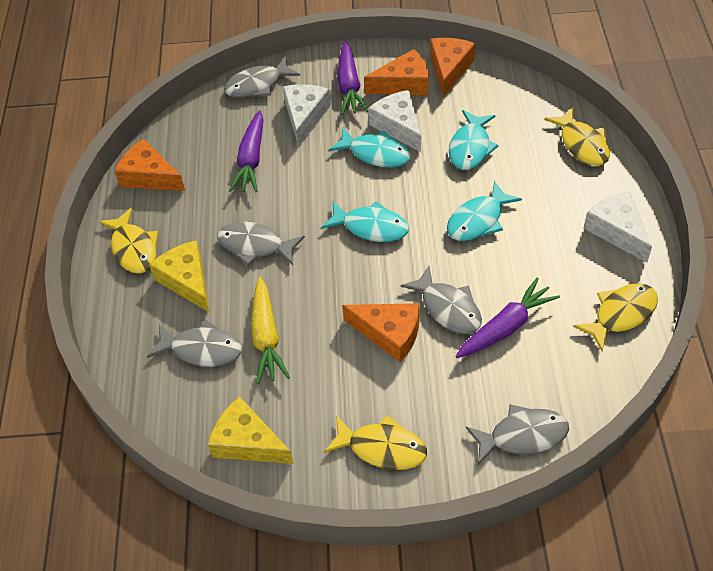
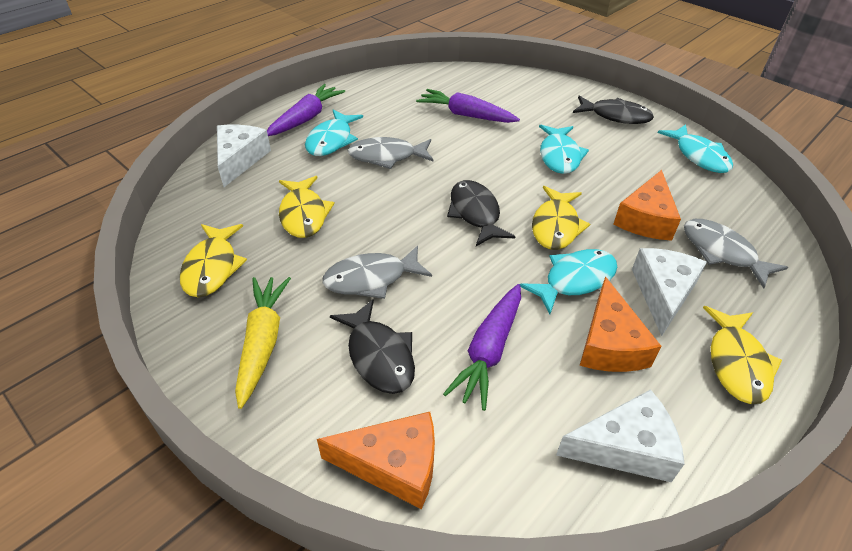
black fish: 0 -> 3
grey fish: 5 -> 3
orange cheese: 4 -> 3
yellow cheese: 2 -> 0

